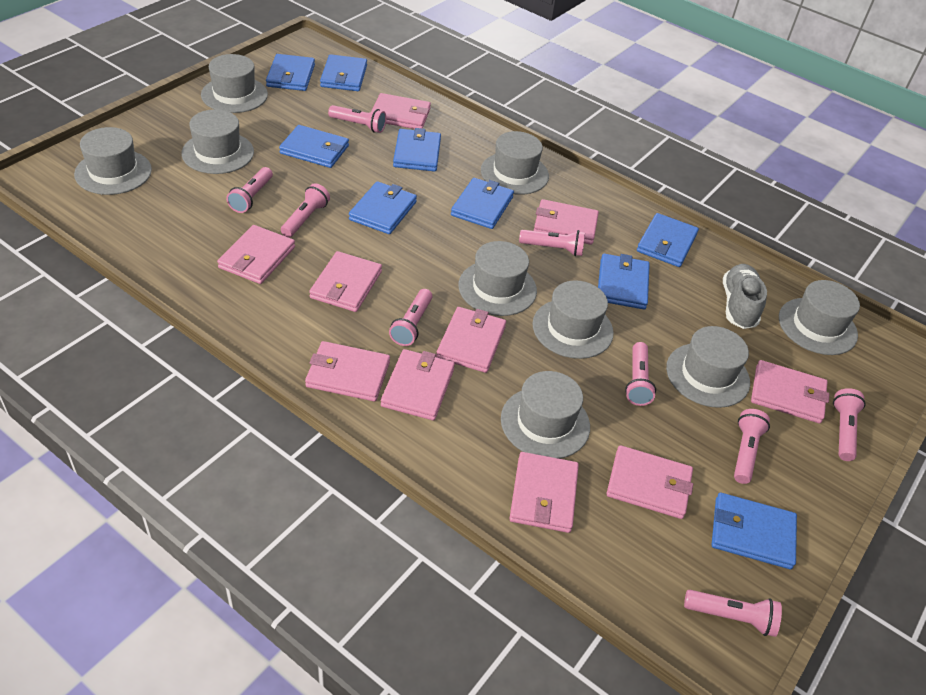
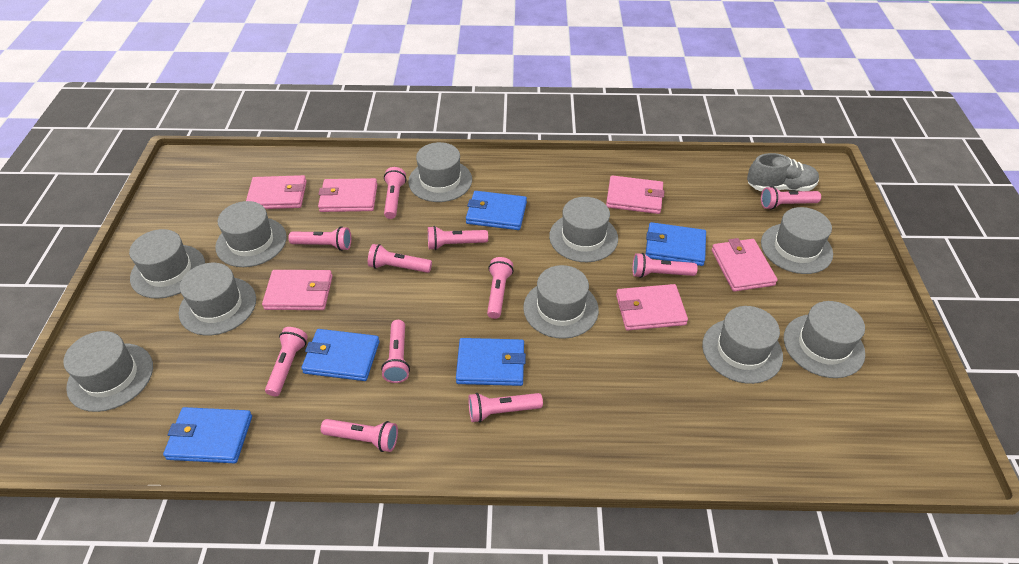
blue wallet: 9 -> 5
grey hat: 9 -> 10
pink flashlight: 9 -> 11
pink wallet: 10 -> 6

